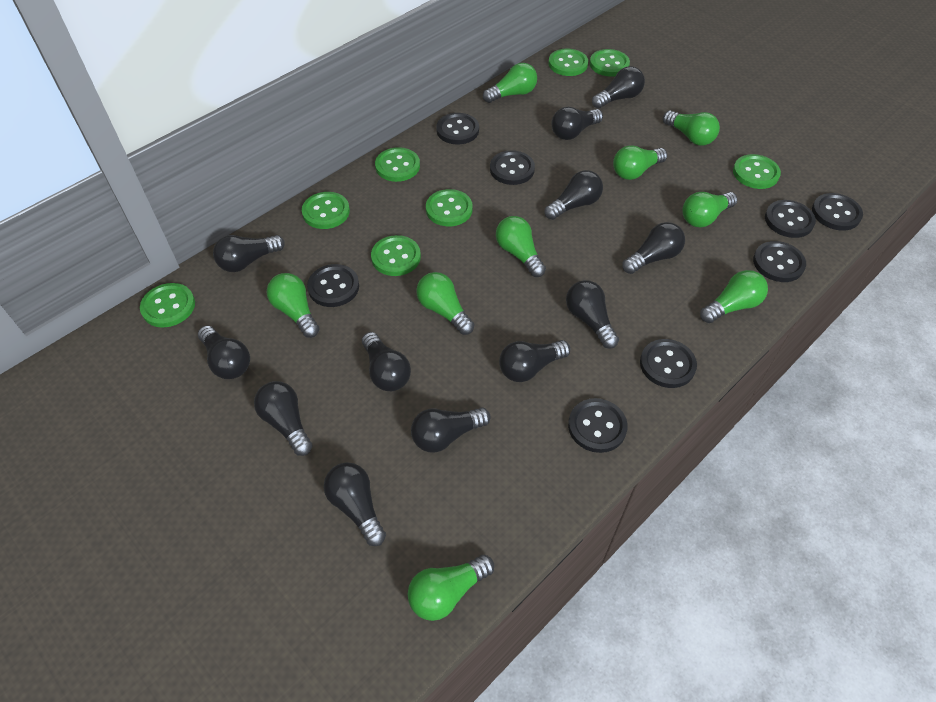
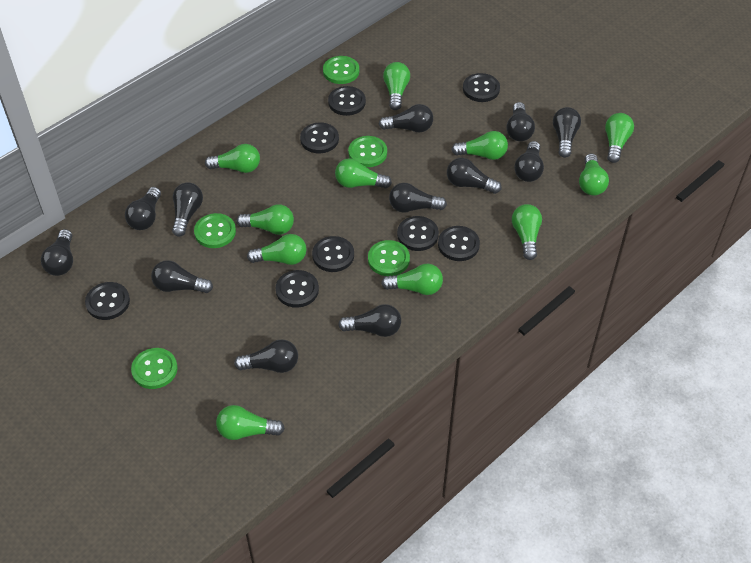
green button: 8 -> 5
green light bulb: 9 -> 11

